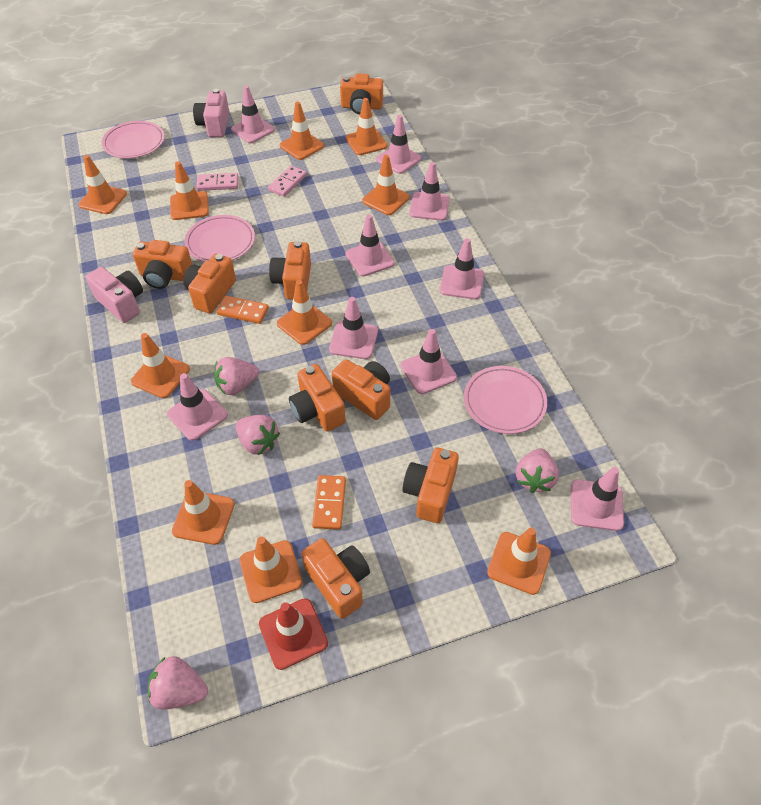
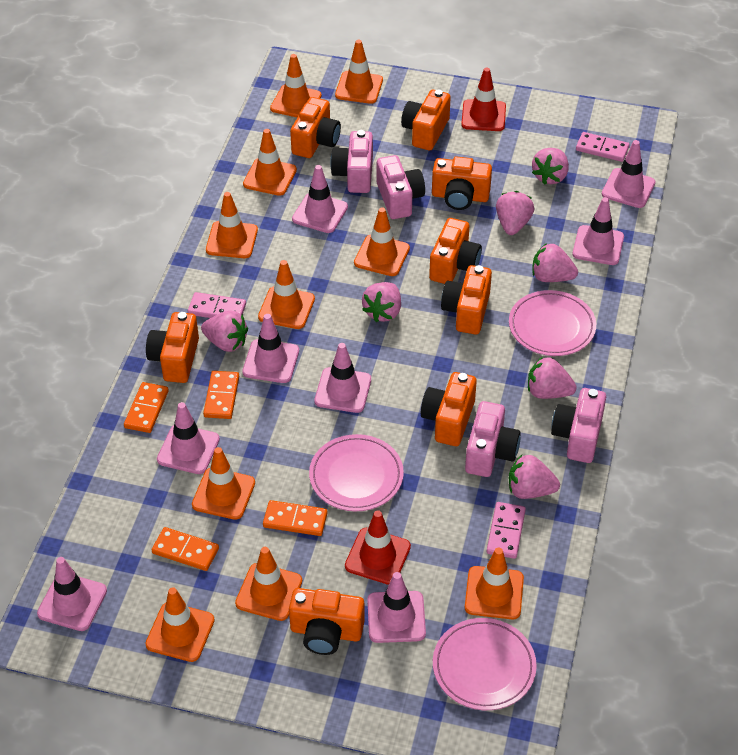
orange domino: 2 -> 4
pink camera: 2 -> 4
pink domino: 2 -> 3
pink strawberry: 4 -> 7
pink traffic cone: 9 -> 8
red traffic cone: 1 -> 2

